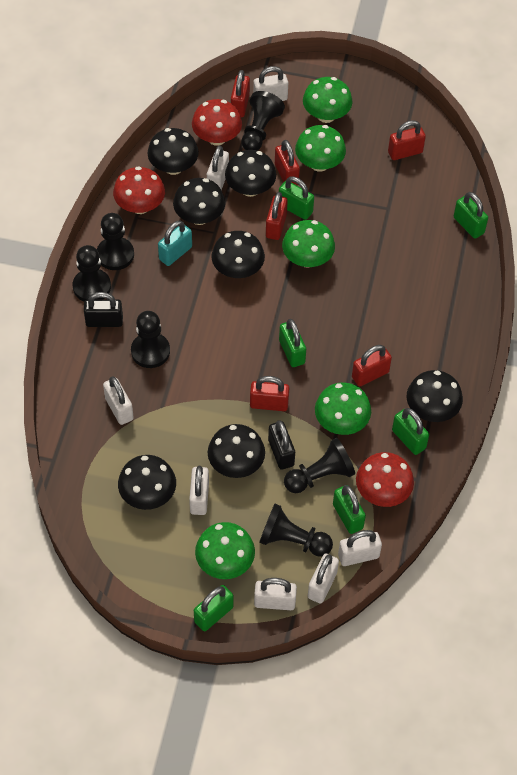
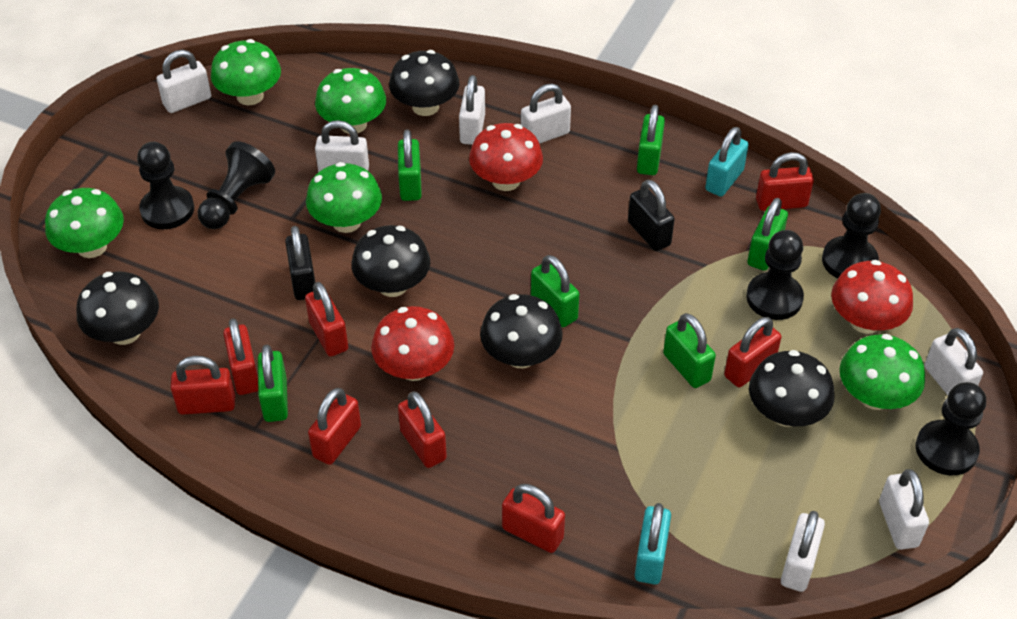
black mushroom: 7 -> 5
black pawn: 6 -> 5
red padlock: 6 -> 8
turquoise padlock: 1 -> 2

